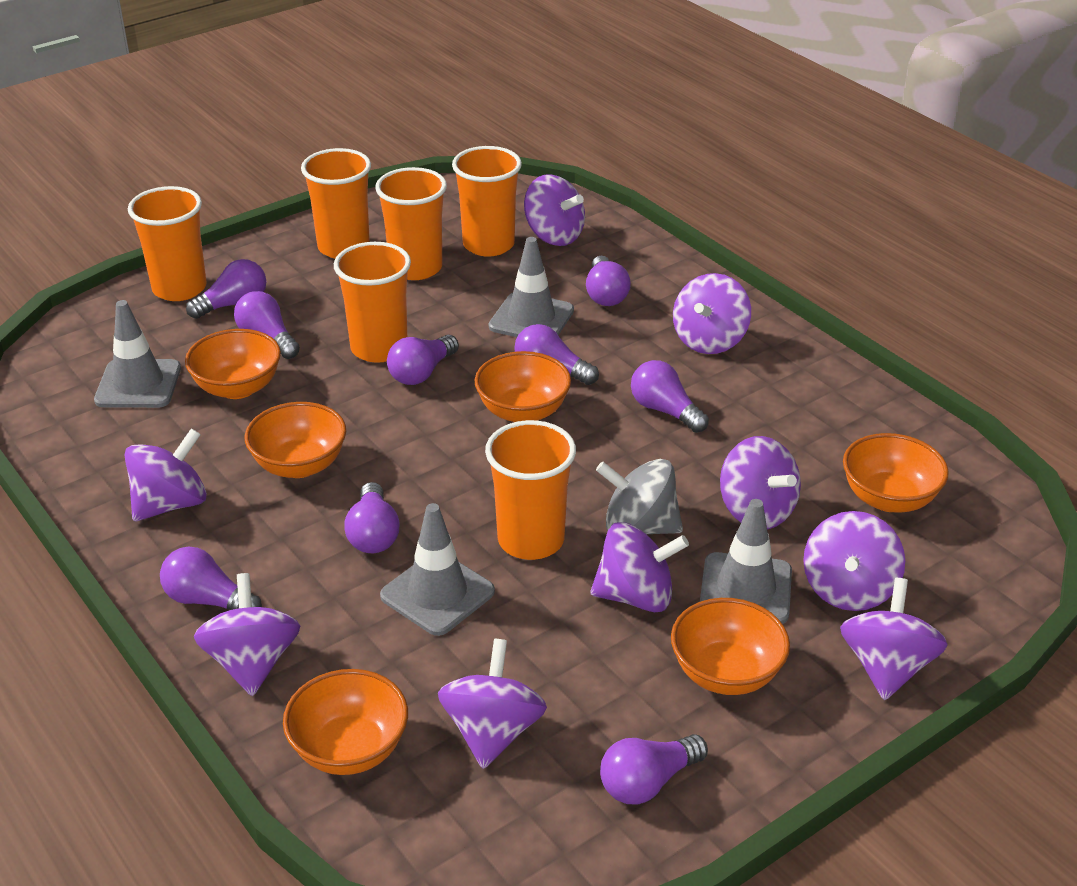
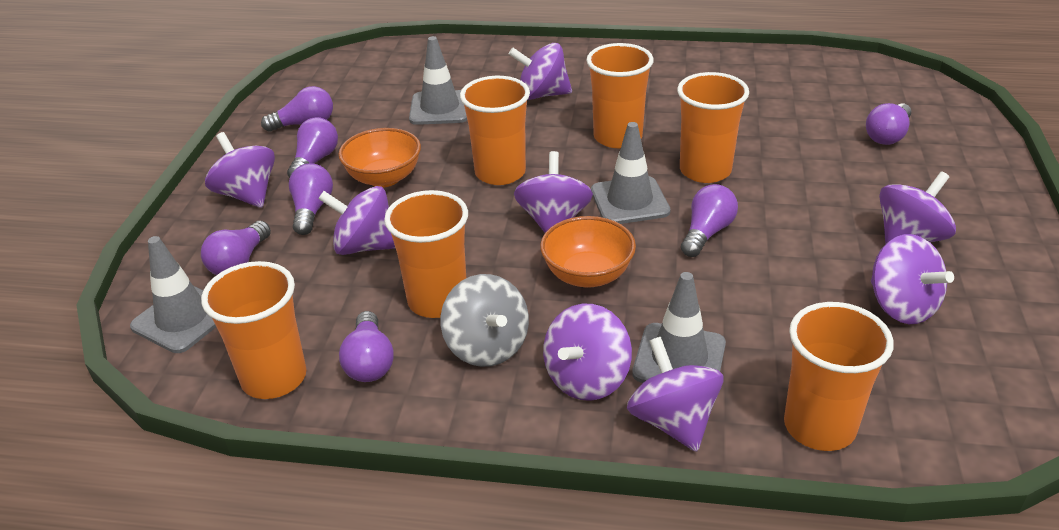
orange bowl: 6 -> 2
purple light bulb: 9 -> 7
purple spinning top: 9 -> 8

